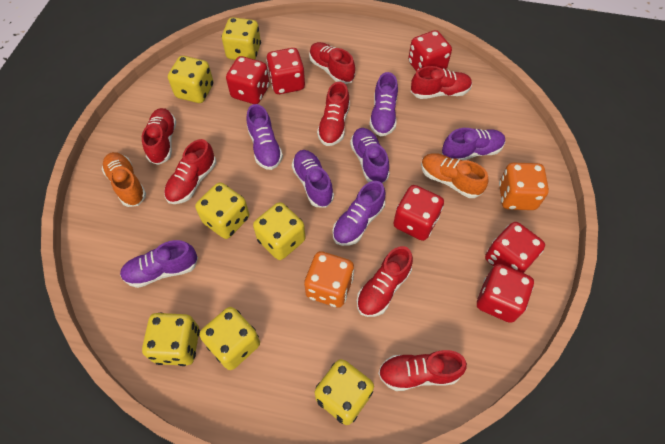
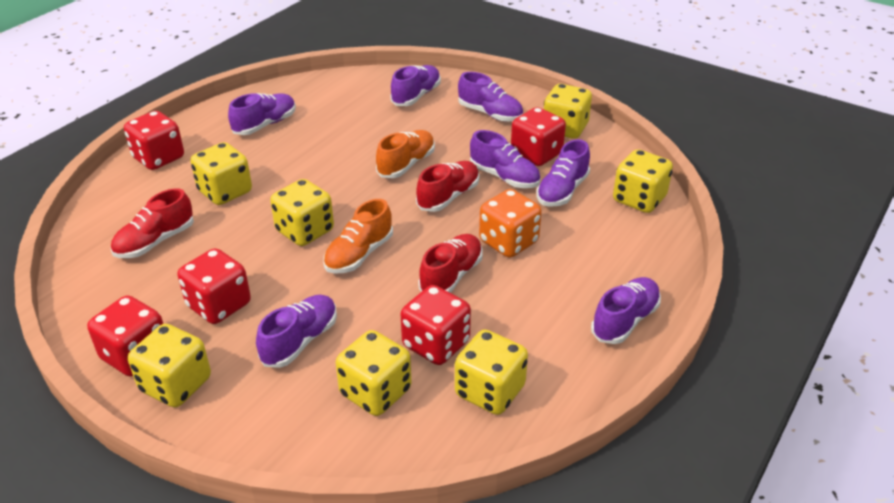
orange dice: 2 -> 1
red dice: 6 -> 5
red shoe: 7 -> 3

